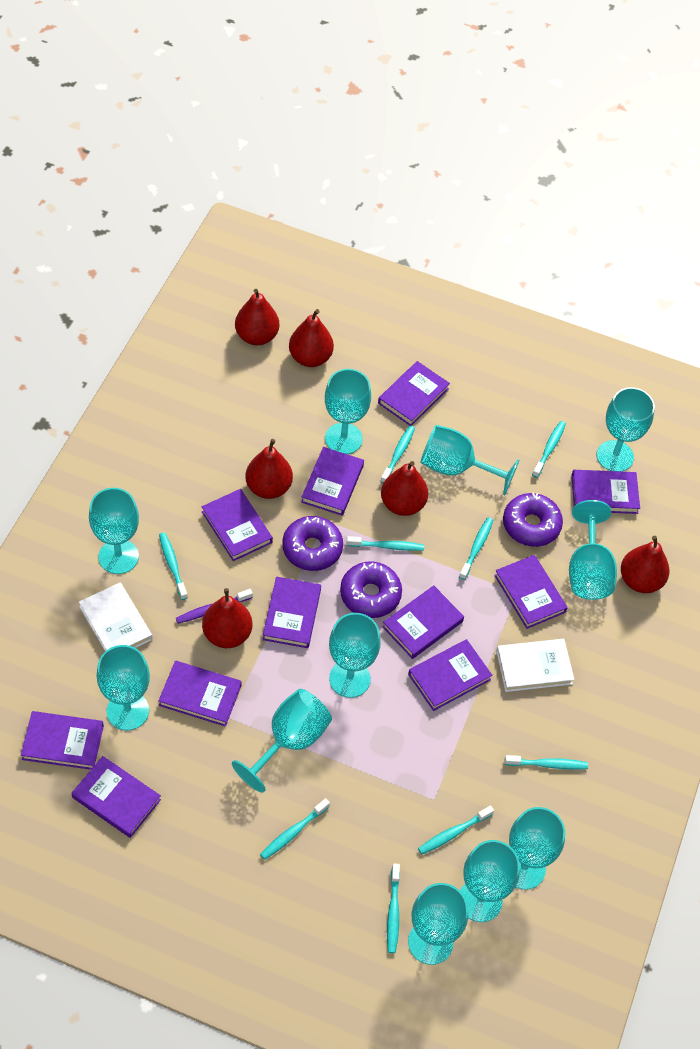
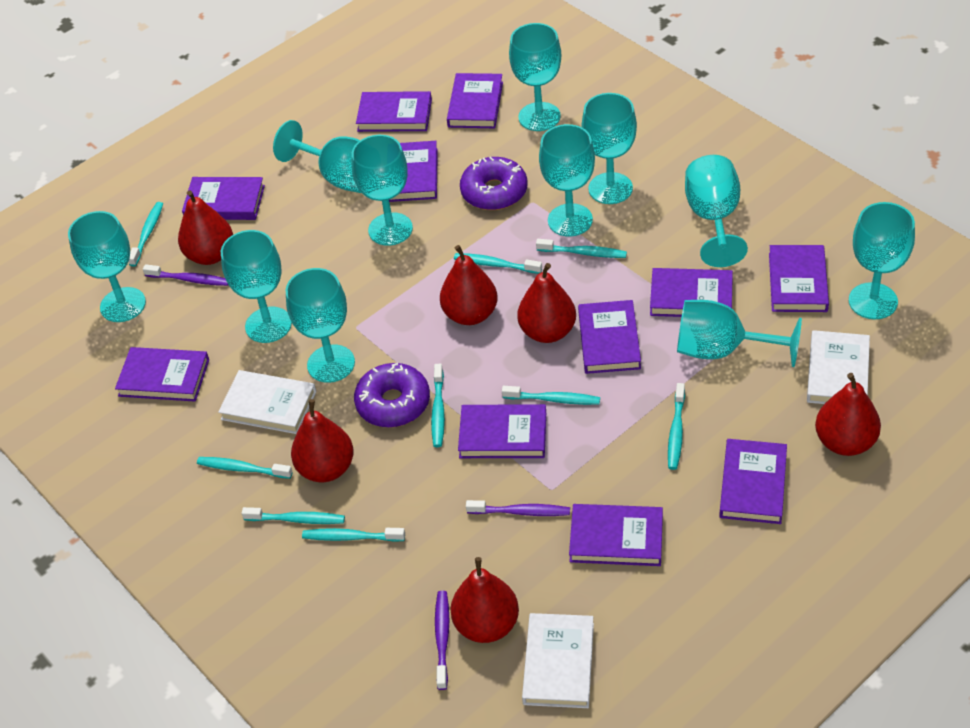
purple donut: 3 -> 2
purple toothbrush: 1 -> 3
white book: 2 -> 3

